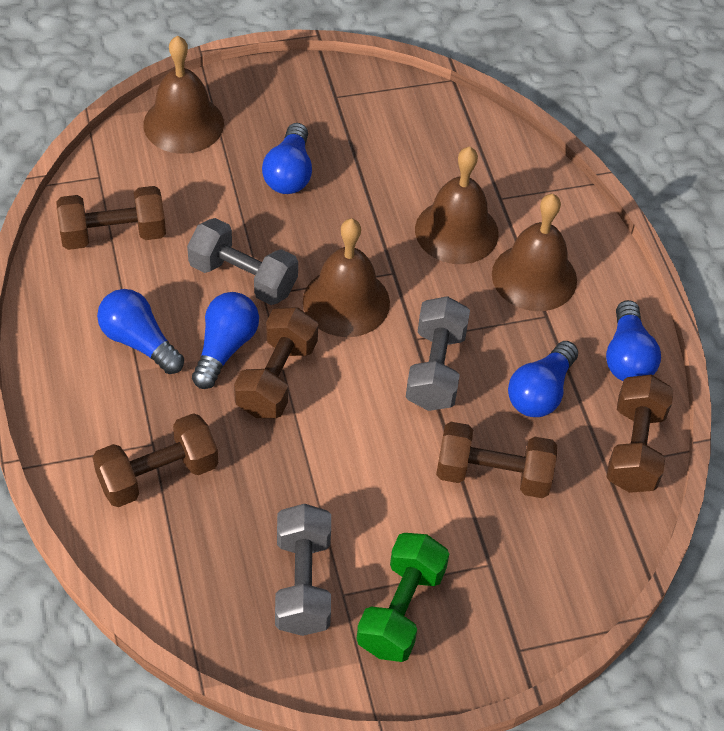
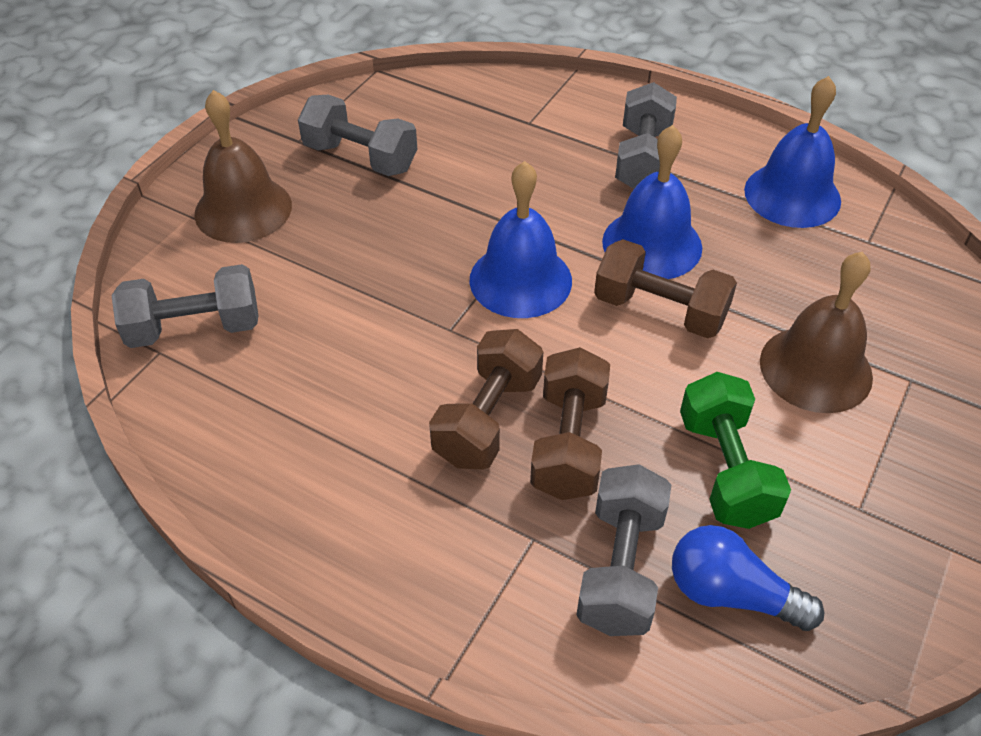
blue bell: 0 -> 3
blue light bulb: 5 -> 1
brown bell: 4 -> 2
brown dumbbell: 5 -> 3
grey dumbbell: 3 -> 4

